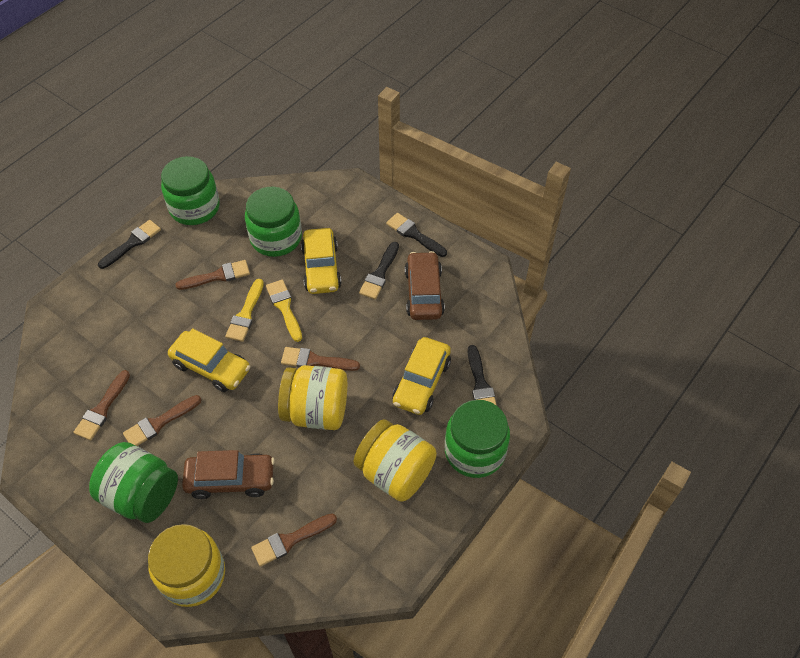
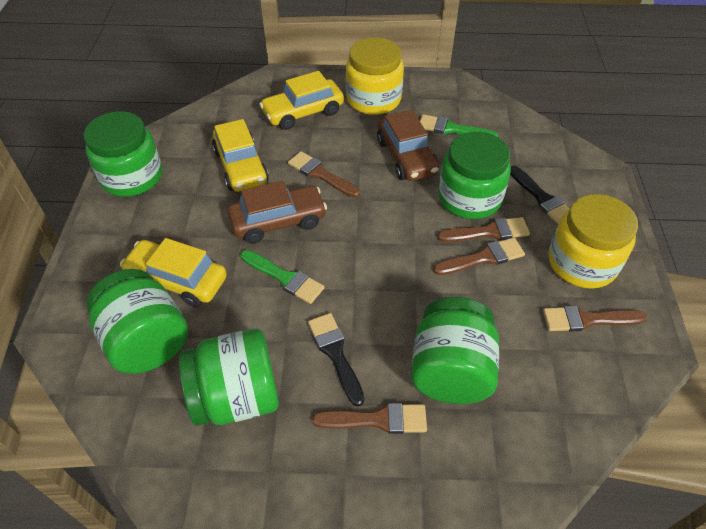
black brush: 4 -> 2
green brush: 0 -> 2
green jar: 4 -> 5
yellow brush: 2 -> 0
yellow jar: 3 -> 2

